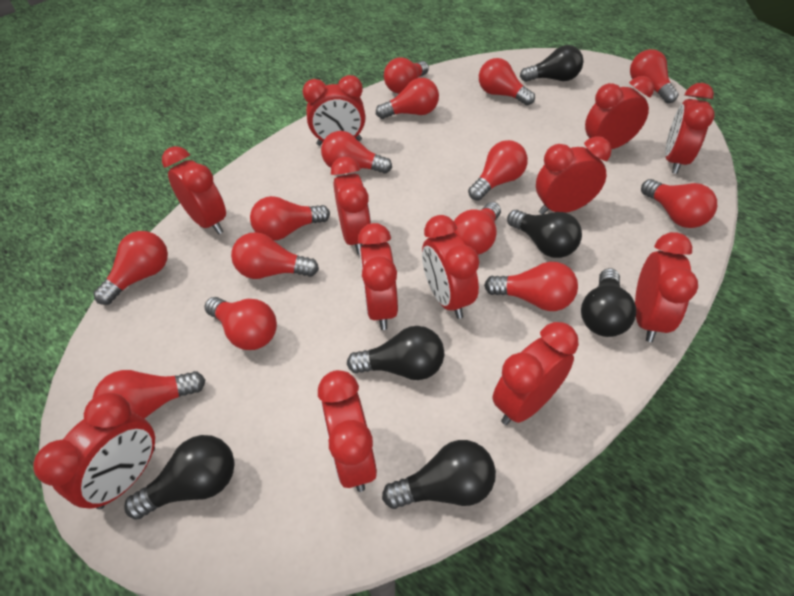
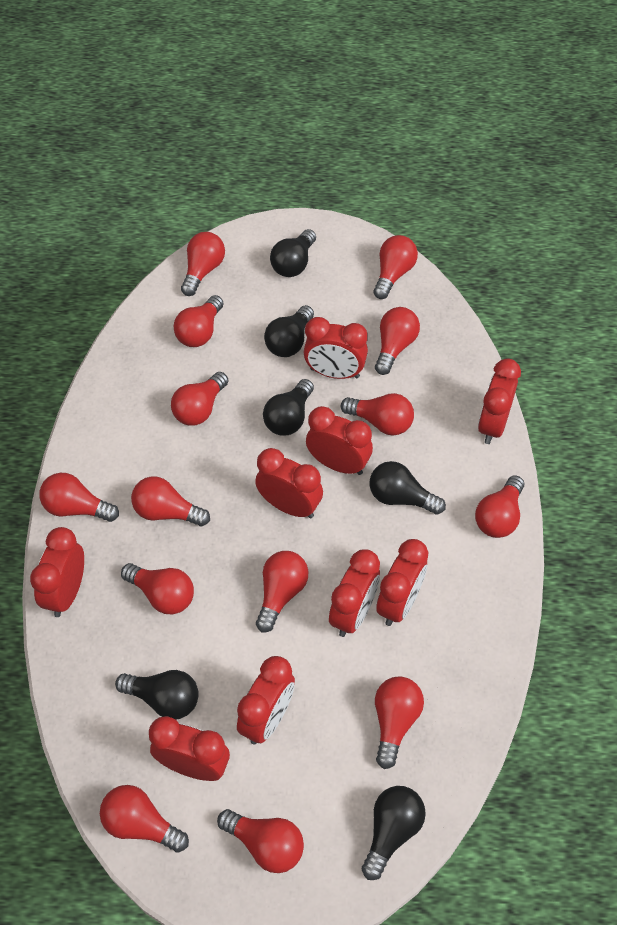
red clock: 12 -> 9

